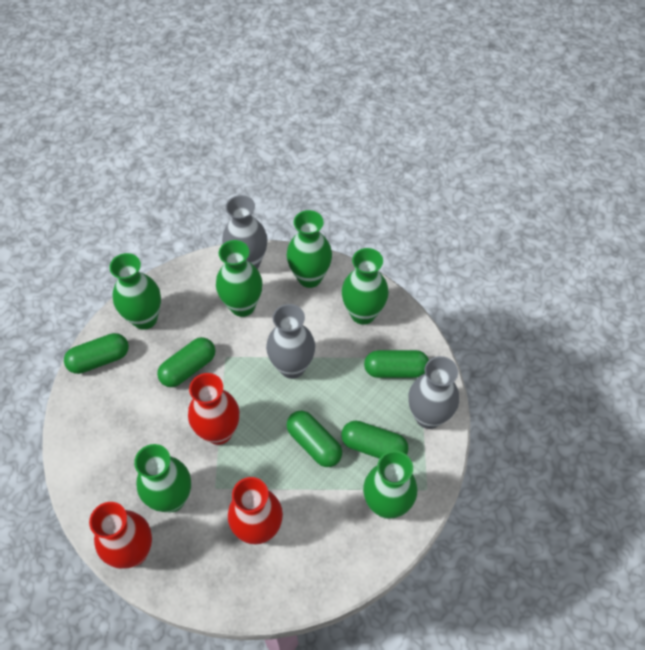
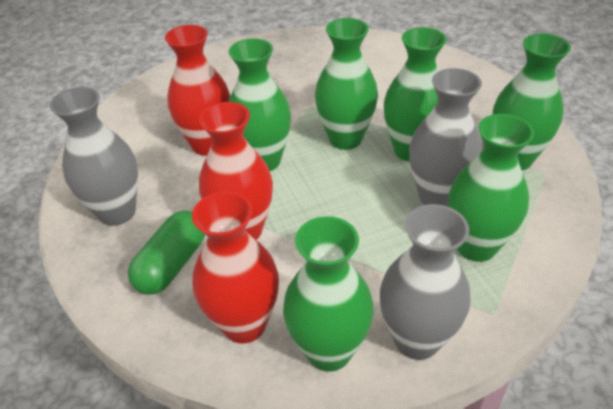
green capsule: 5 -> 1

